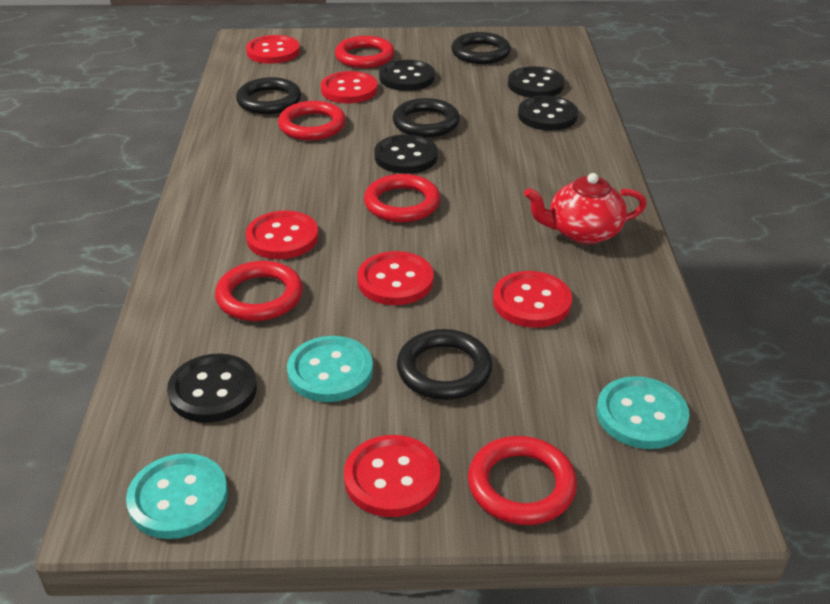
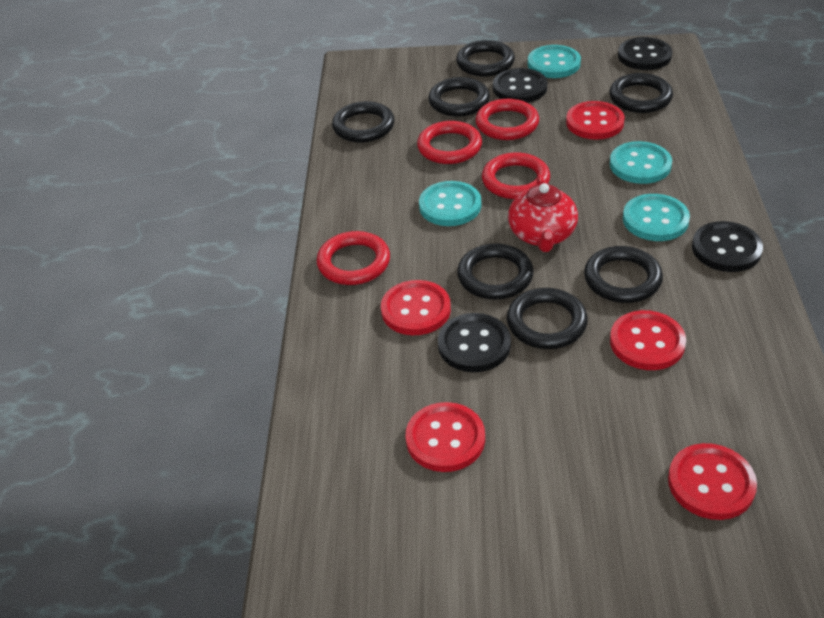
black button: 5 -> 4
black ring: 4 -> 7
red button: 6 -> 5
red ring: 5 -> 4
turquoise button: 3 -> 4

